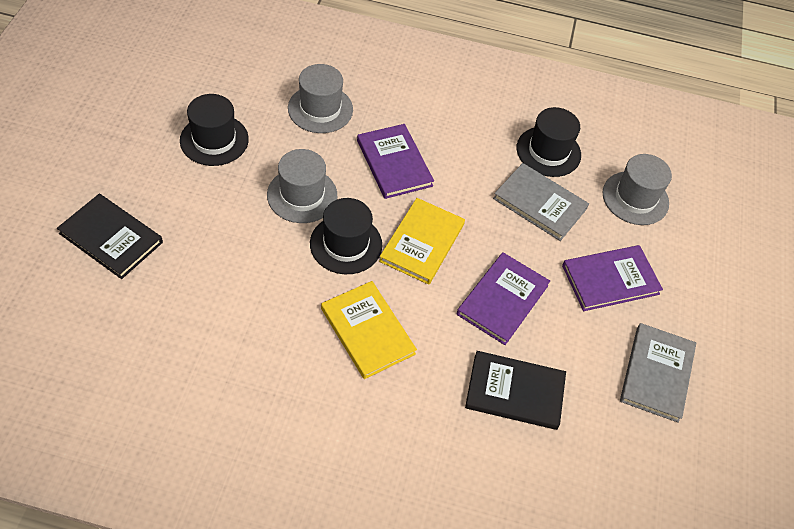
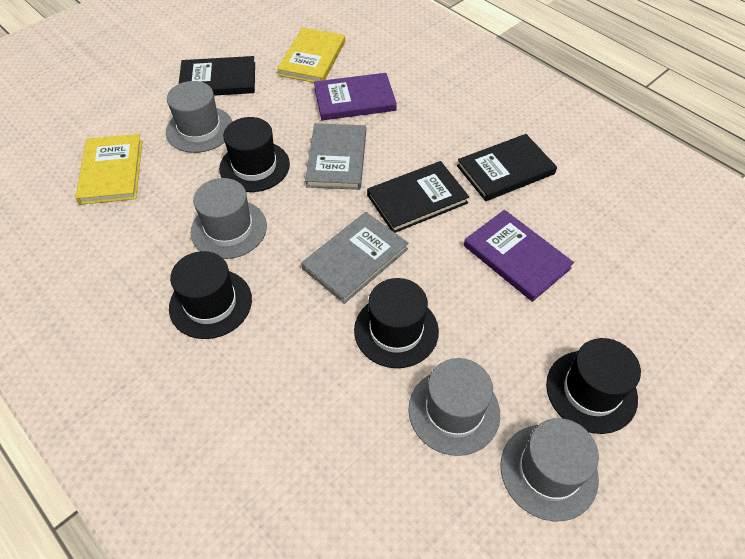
black book: 2 -> 3
black hat: 3 -> 4
grey hat: 3 -> 4
purple book: 3 -> 2

